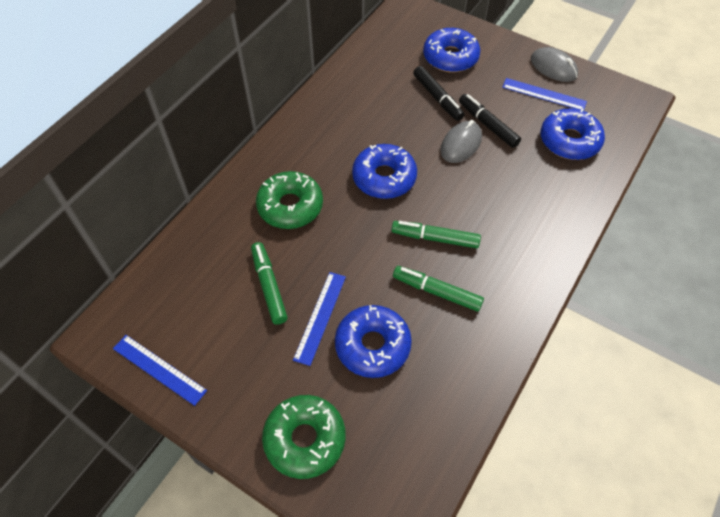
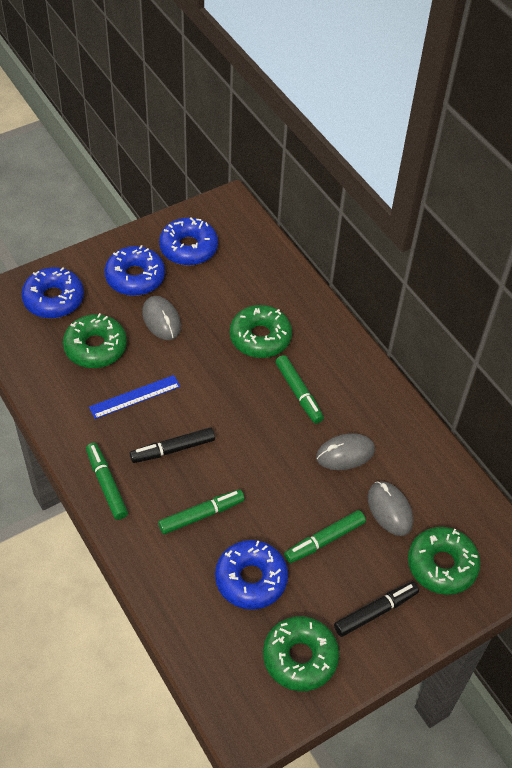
blue ruler: 3 -> 1
green donut: 2 -> 4
green marker: 3 -> 4
grey mouse: 2 -> 3

